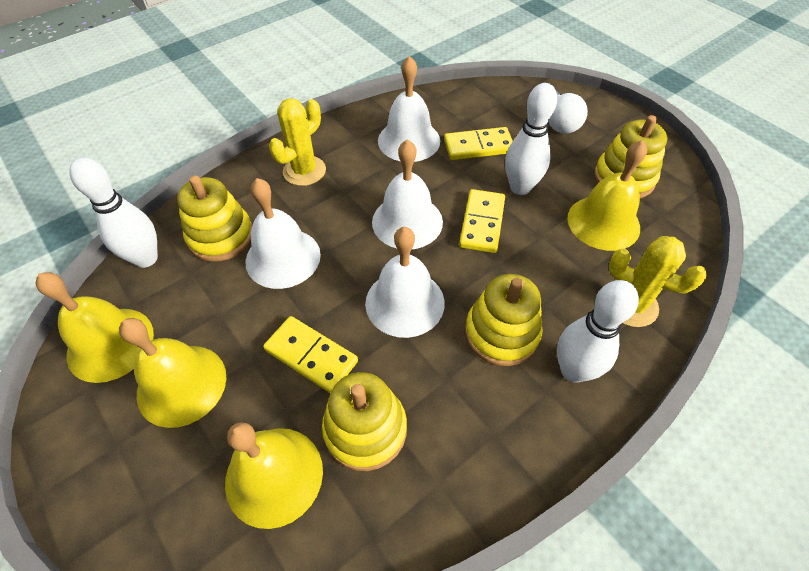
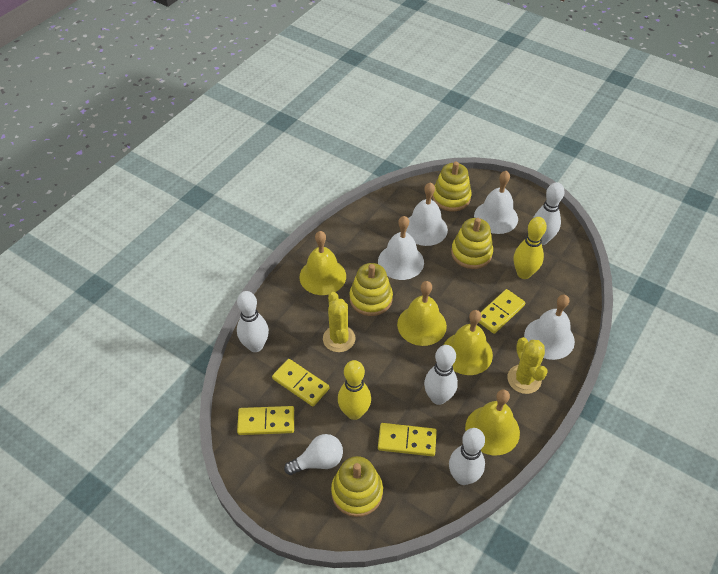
white bowling pin: 3 -> 4
yellow bowling pin: 0 -> 2
yellow domino: 3 -> 4

